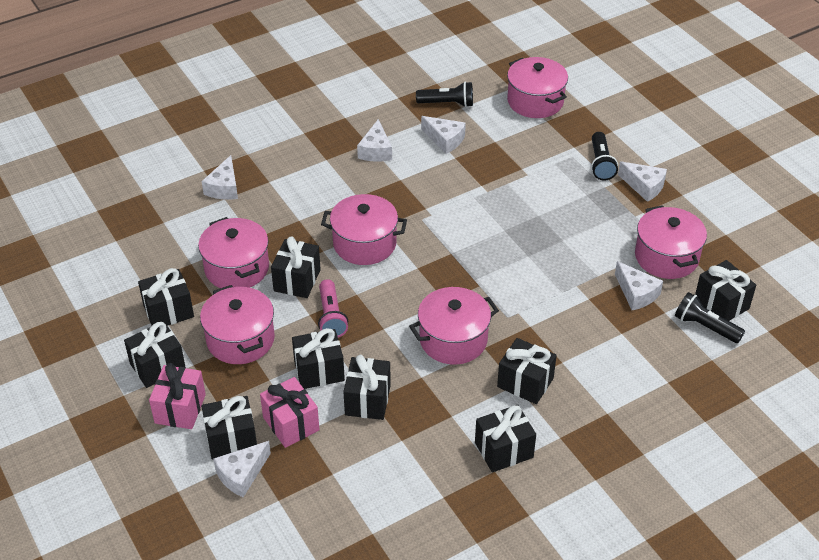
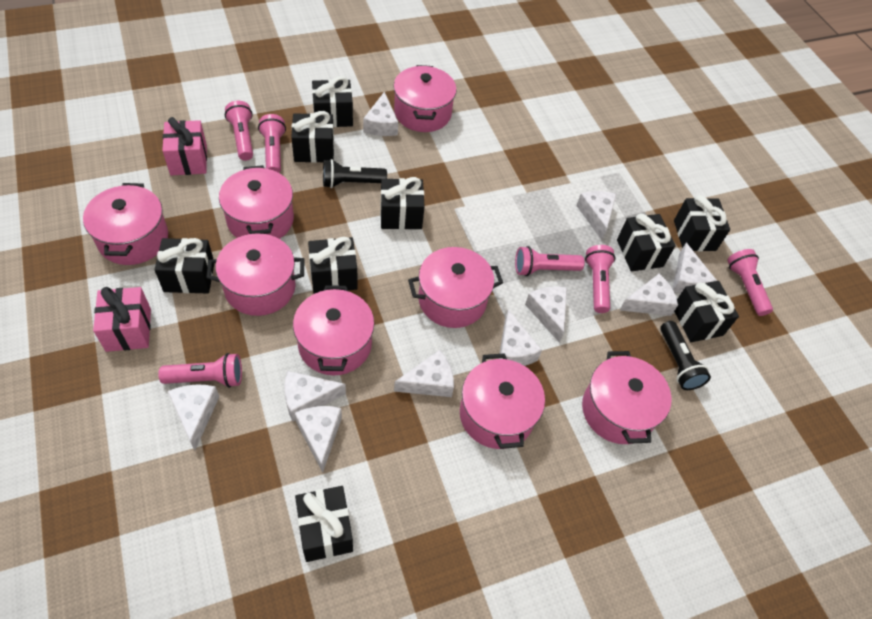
black flashlight: 3 -> 2
pink flashlight: 1 -> 6
pink pot: 6 -> 8
white cheese: 6 -> 10

